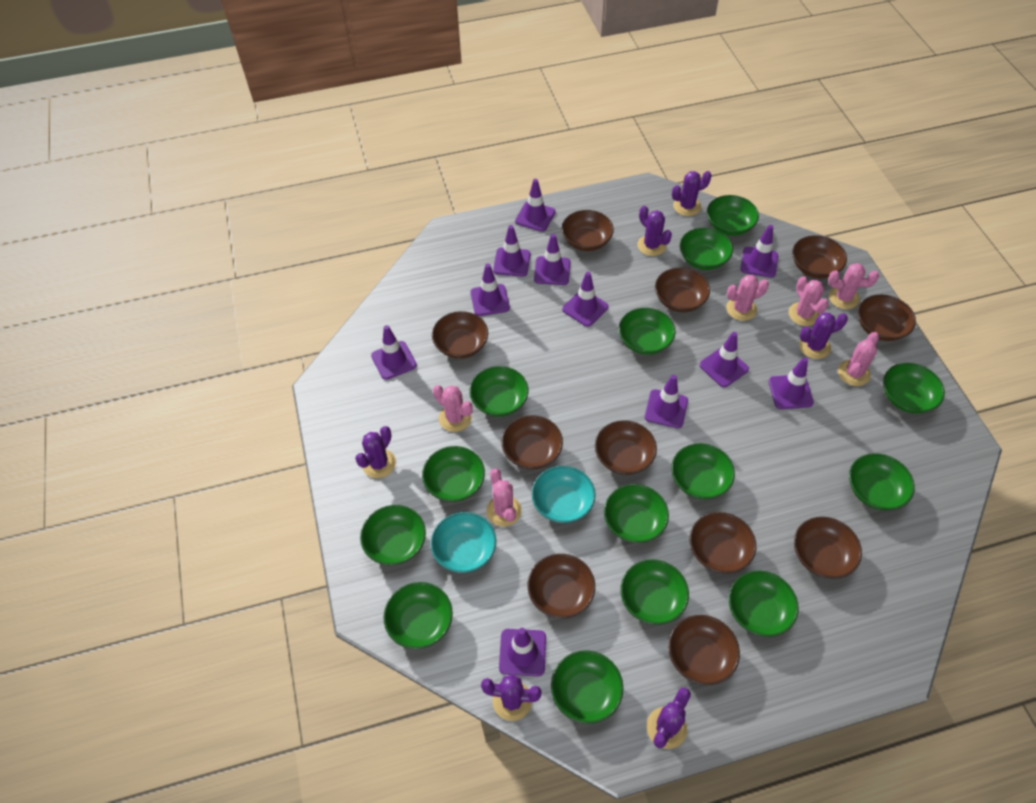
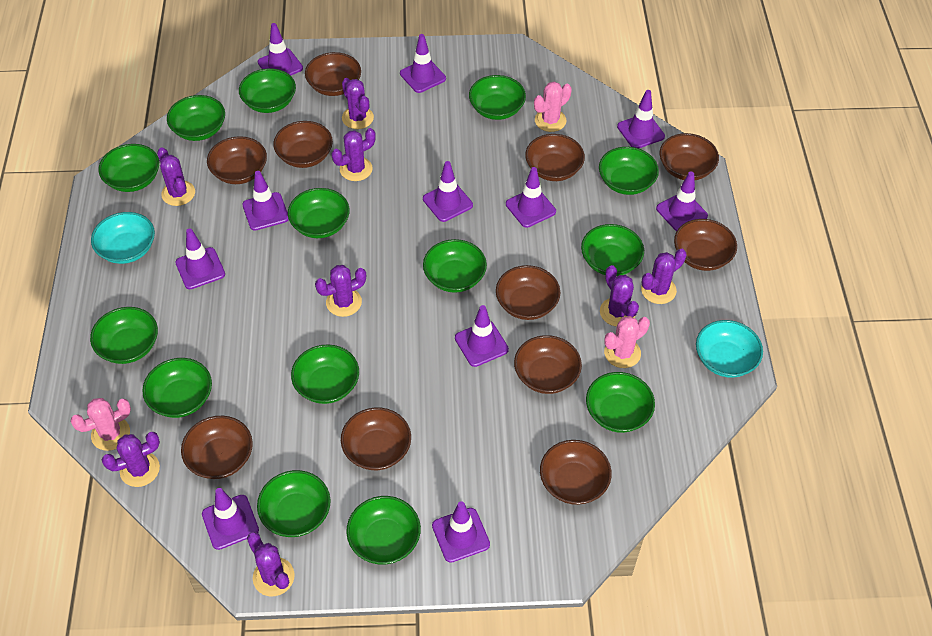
pink cactus: 6 -> 3
purple cactus: 6 -> 8

